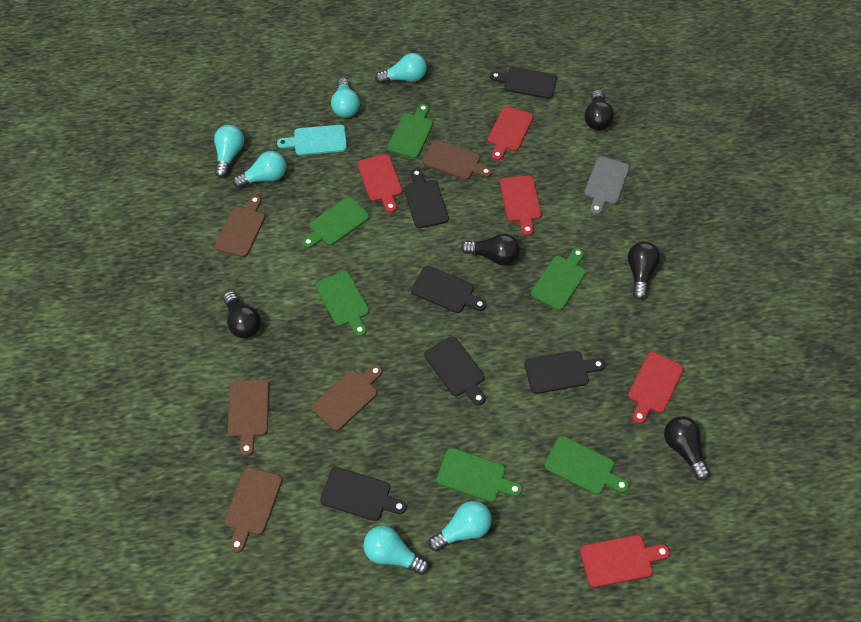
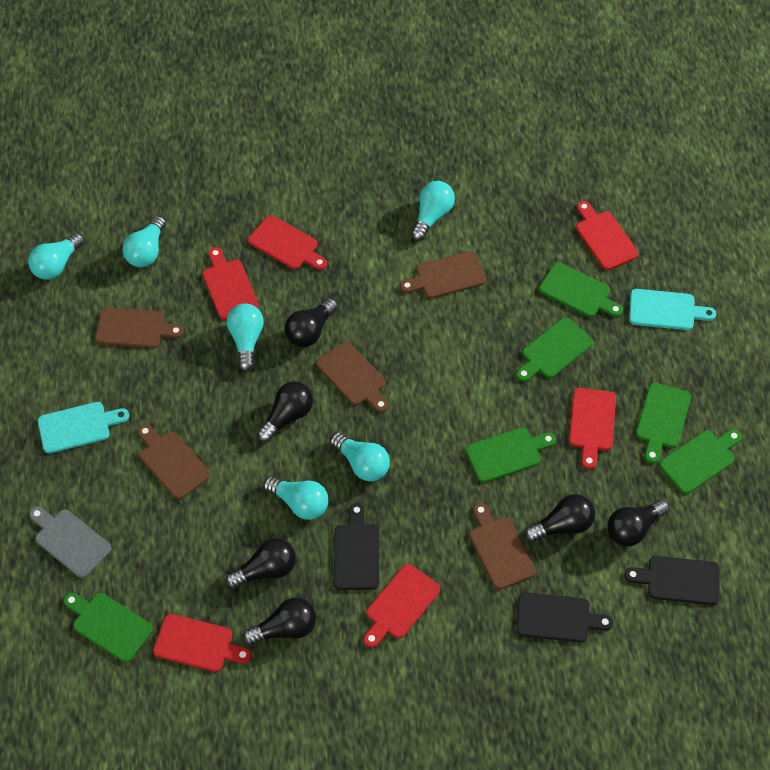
black cutting board: 6 -> 3
black light bulb: 5 -> 6
red cutting board: 5 -> 6
turquoise cutting board: 1 -> 2

